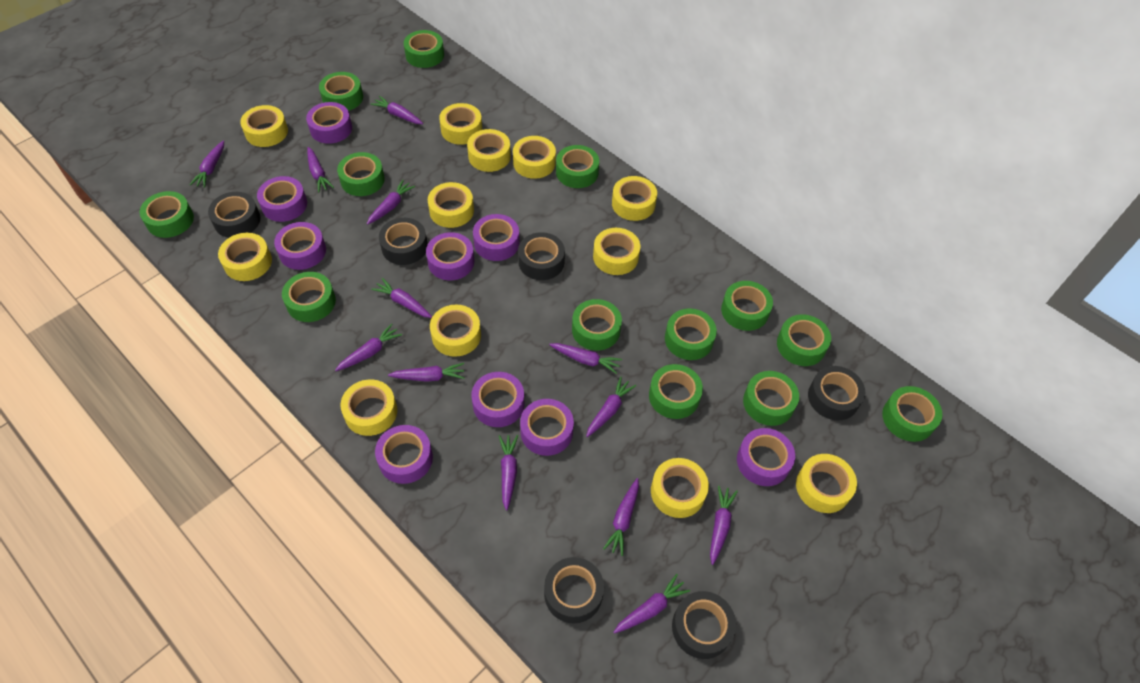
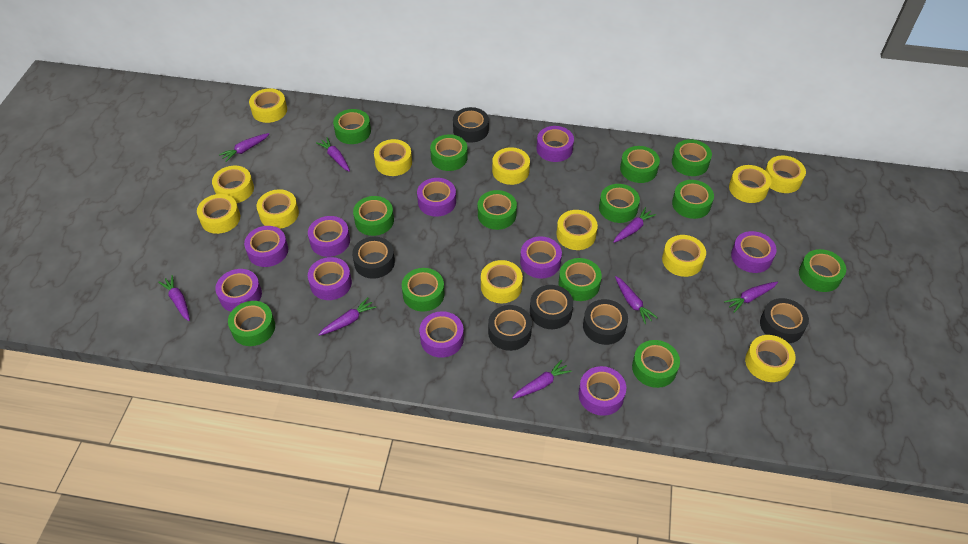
purple carrot: 13 -> 8
purple tape: 9 -> 10

